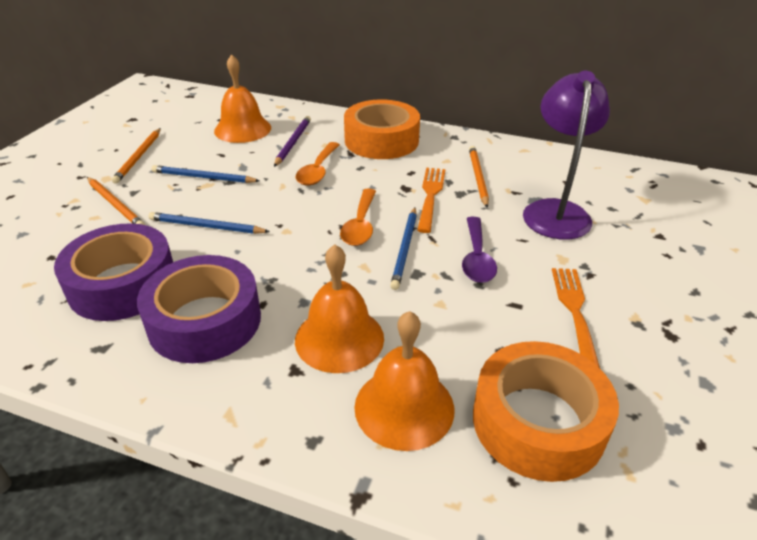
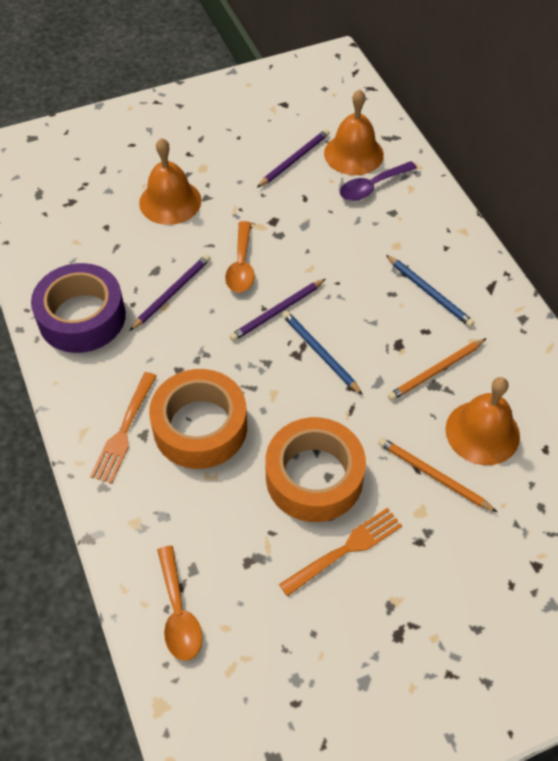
blue pencil: 3 -> 2
orange pencil: 3 -> 2
purple lamp: 1 -> 0
purple pencil: 1 -> 3
purple tape: 2 -> 1

